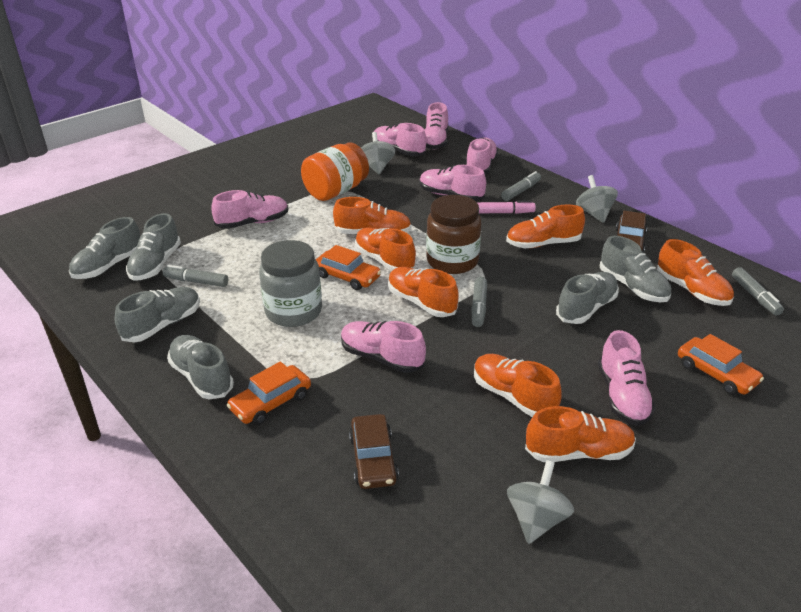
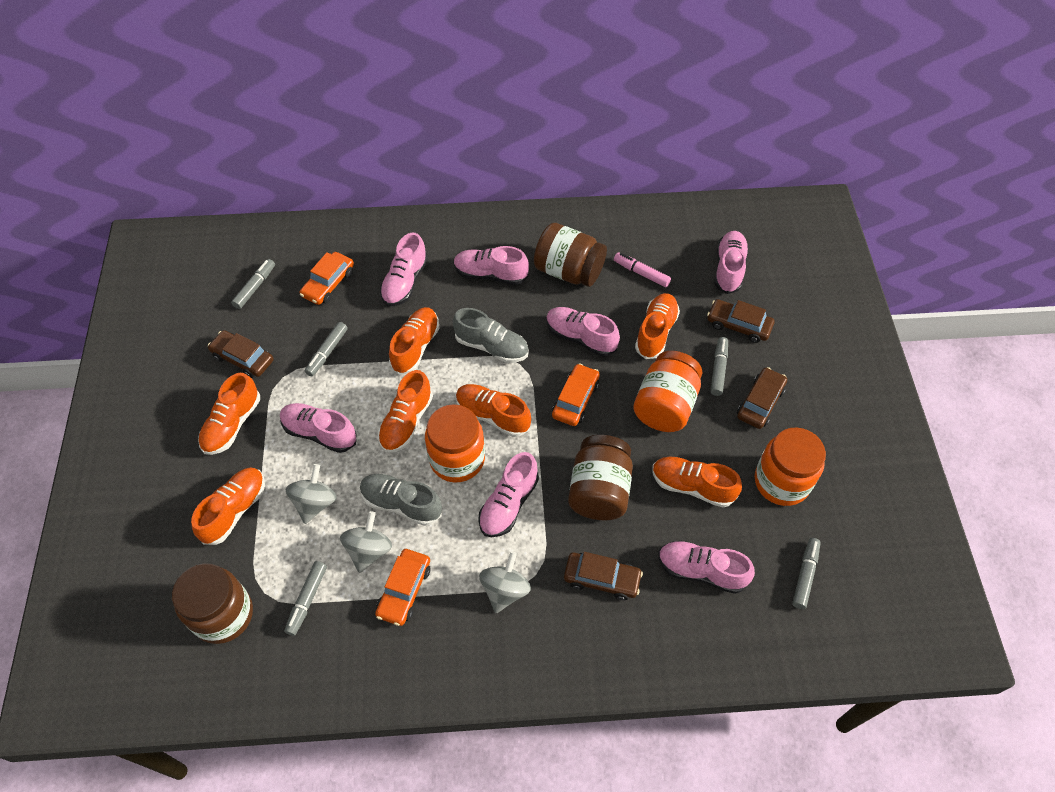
brown car: 2 -> 4
brown jar: 1 -> 3
grey jar: 1 -> 0
grey marker: 4 -> 5
grey shoe: 6 -> 2
orange jar: 1 -> 3

